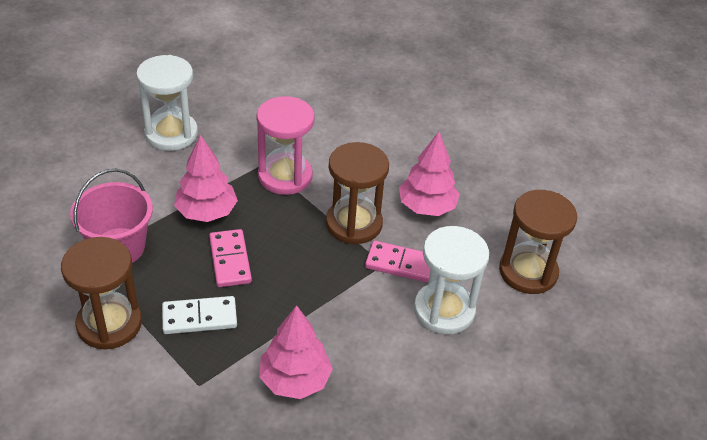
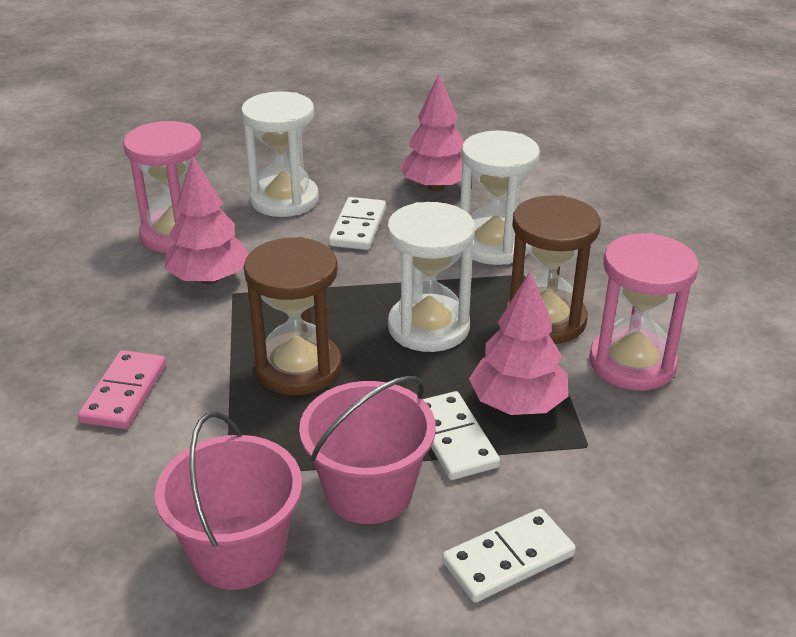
brown hourglass: 3 -> 2
pink bucket: 1 -> 2
pink domino: 2 -> 1
pink hourglass: 1 -> 2
white domino: 1 -> 3
white hourglass: 2 -> 3

